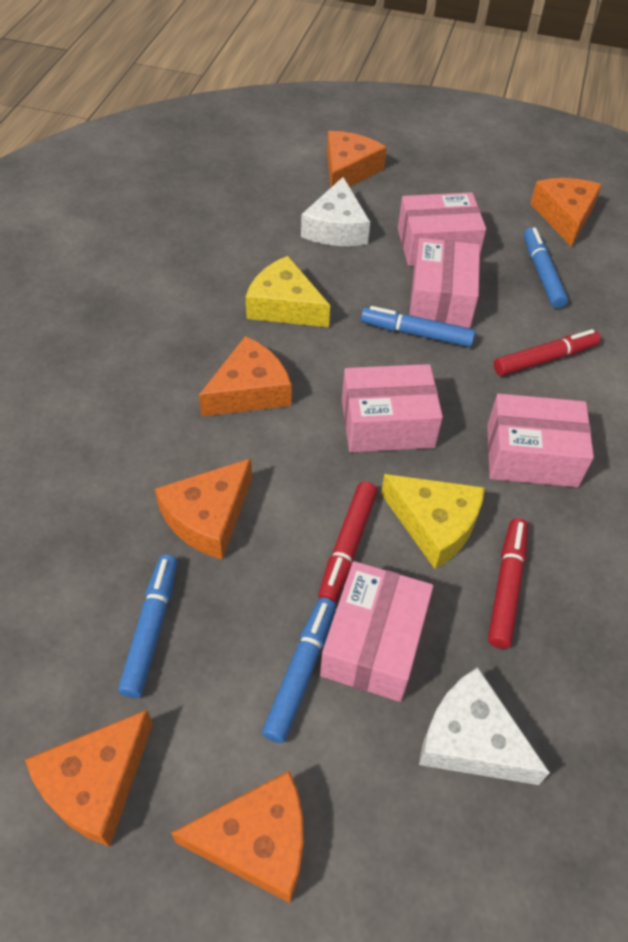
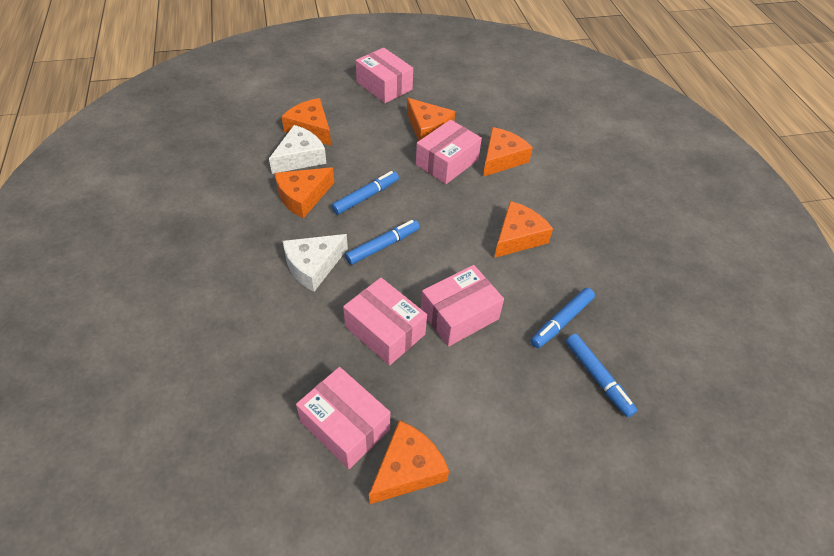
red marker: 3 -> 0
yellow cheese: 2 -> 0

